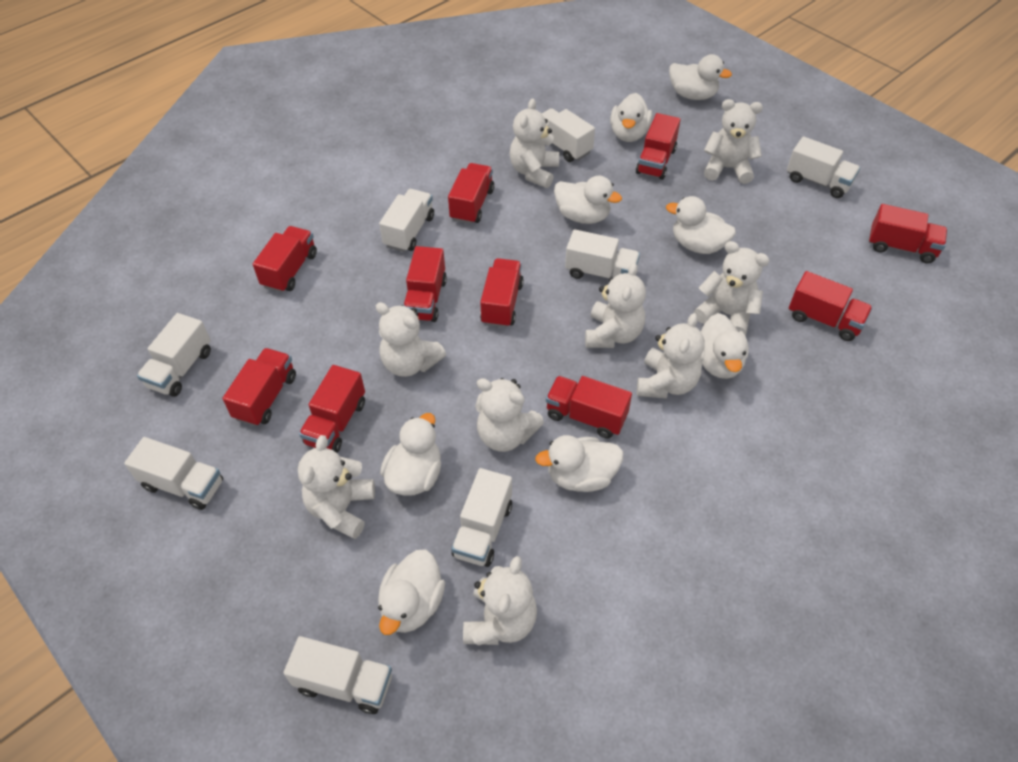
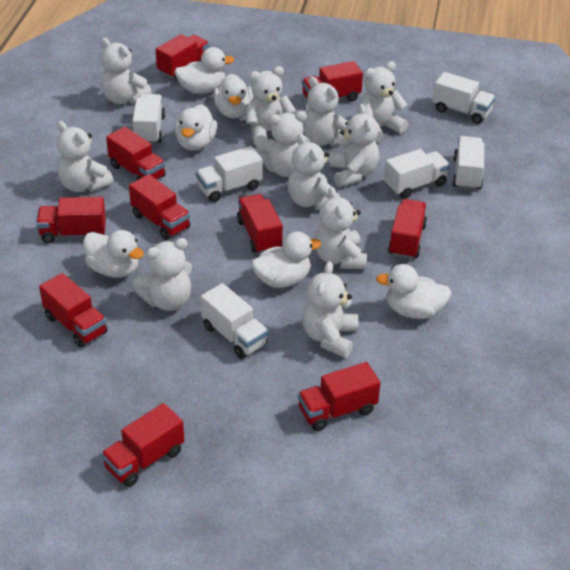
white duck: 8 -> 6
white teddy bear: 9 -> 11
white truck: 8 -> 6

